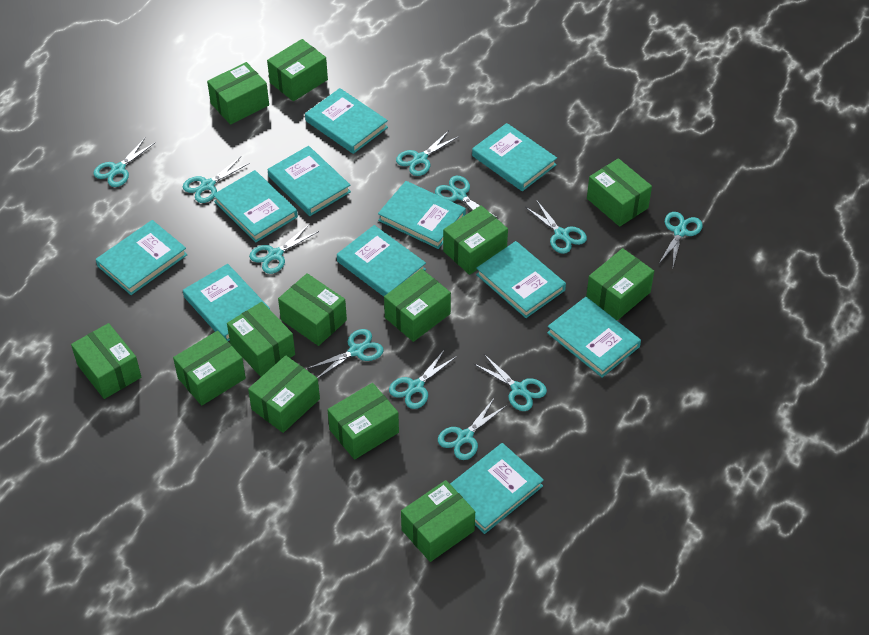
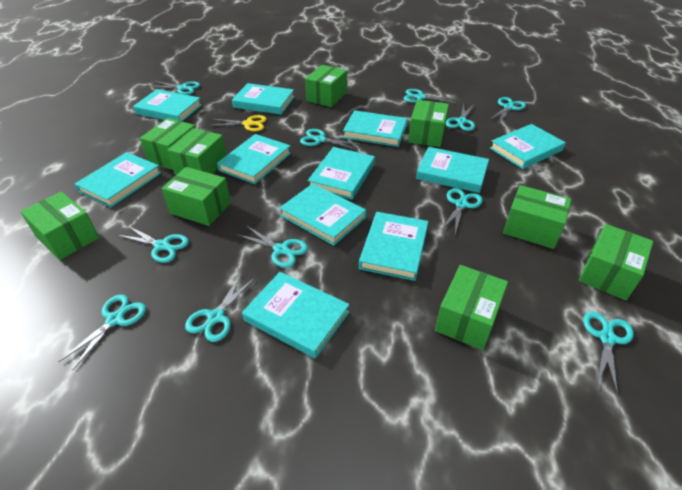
green box: 13 -> 9
yellow scissors: 0 -> 1

